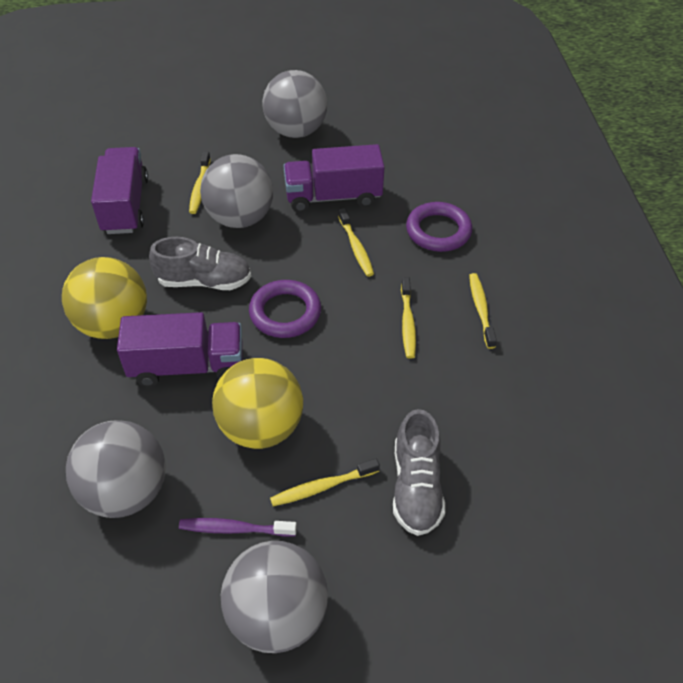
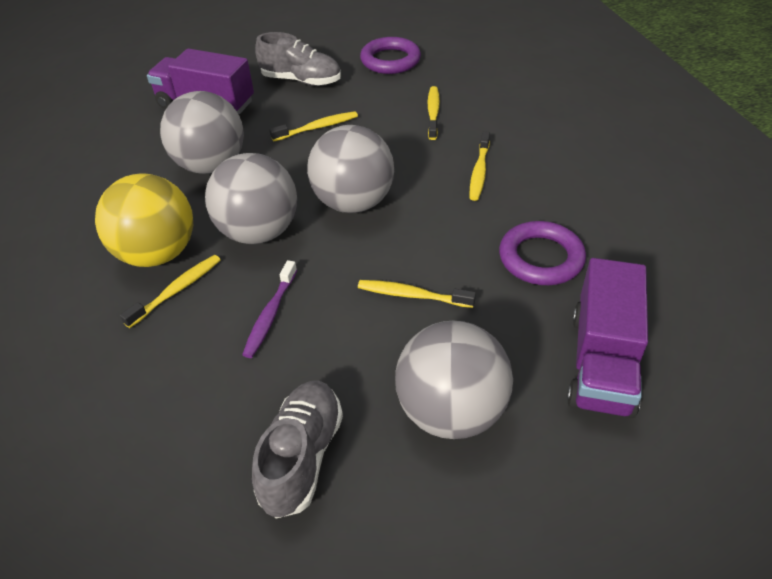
purple truck: 3 -> 2
yellow ball: 2 -> 1

